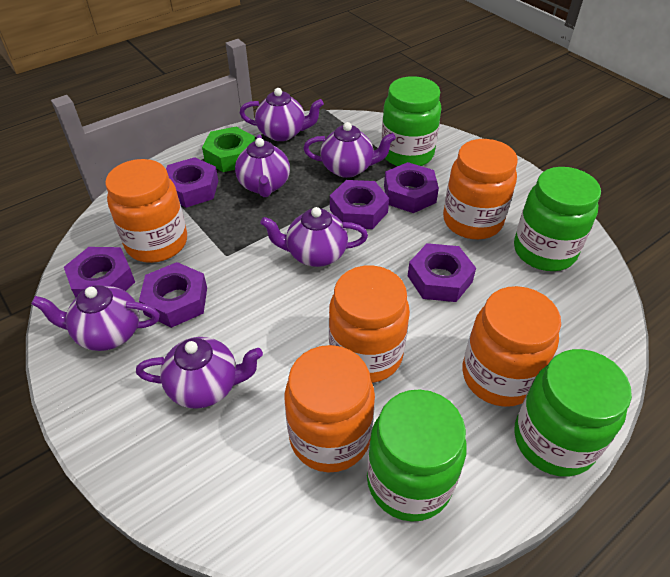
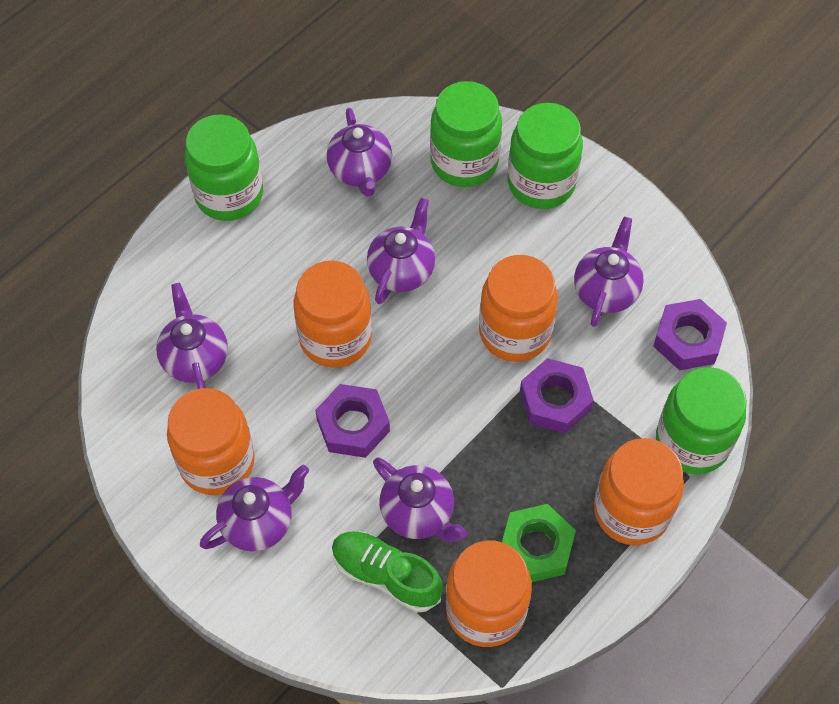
green shoe: 0 -> 1
purple nut: 6 -> 3

